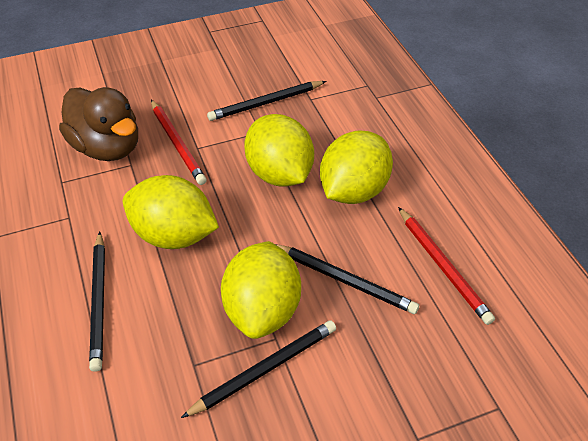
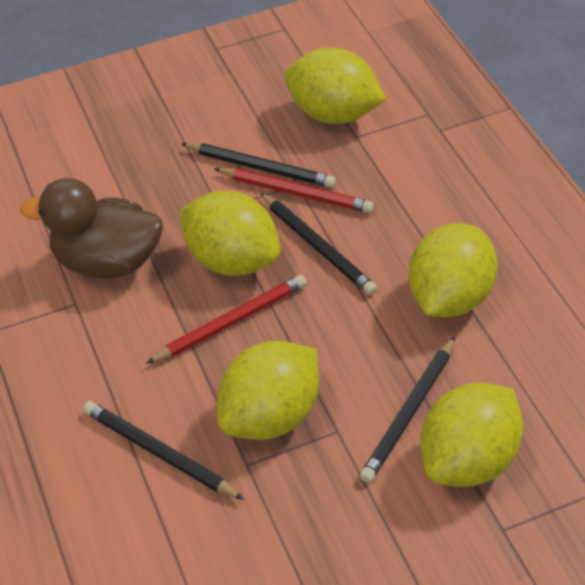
yellow lemon: 4 -> 5

